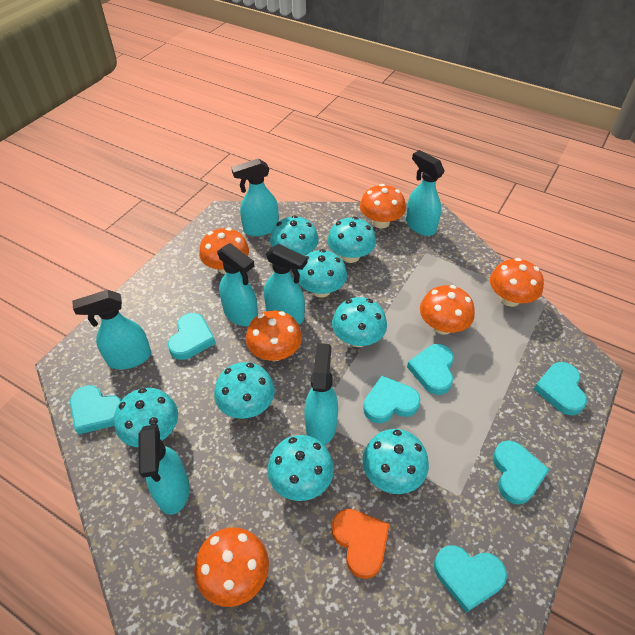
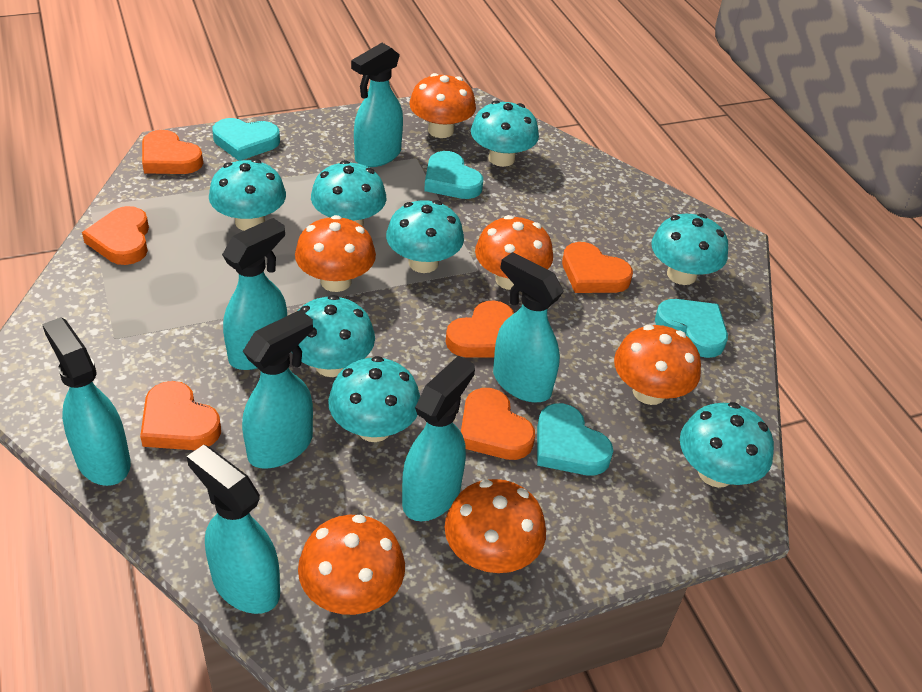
orange heart: 1 -> 6
turquoise heart: 7 -> 4

